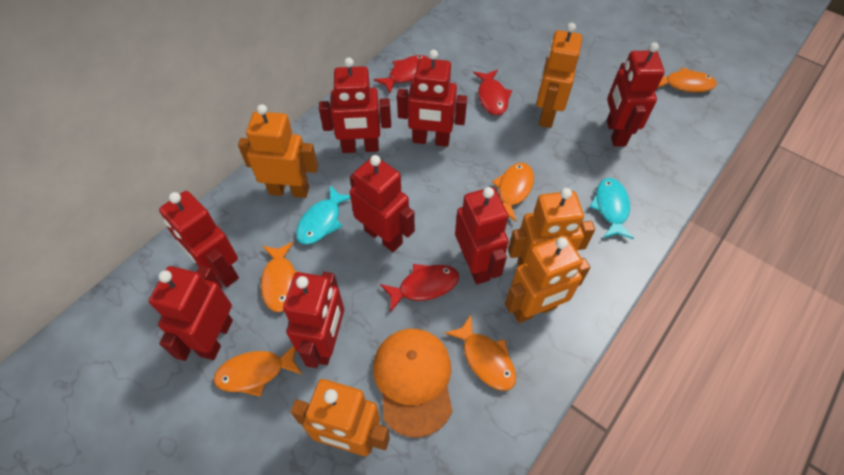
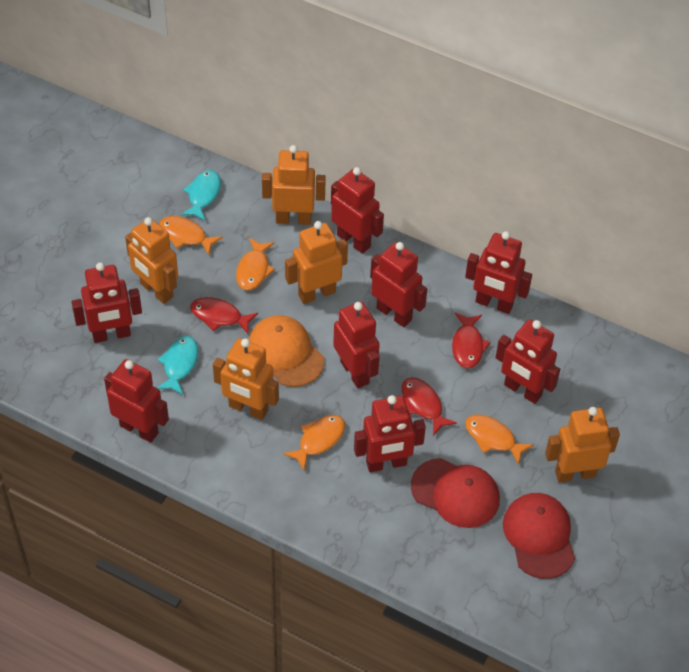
orange fish: 5 -> 4
red cap: 0 -> 2

